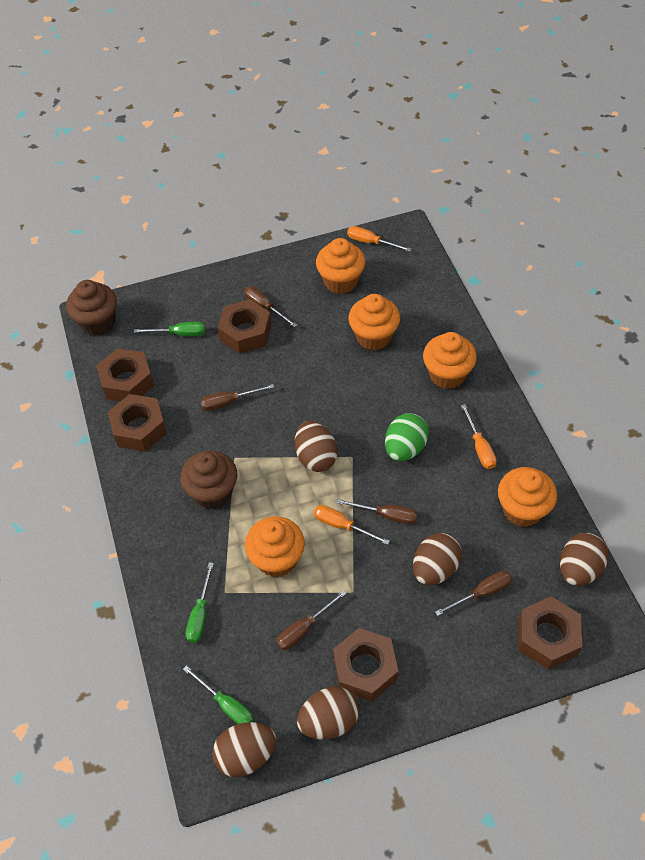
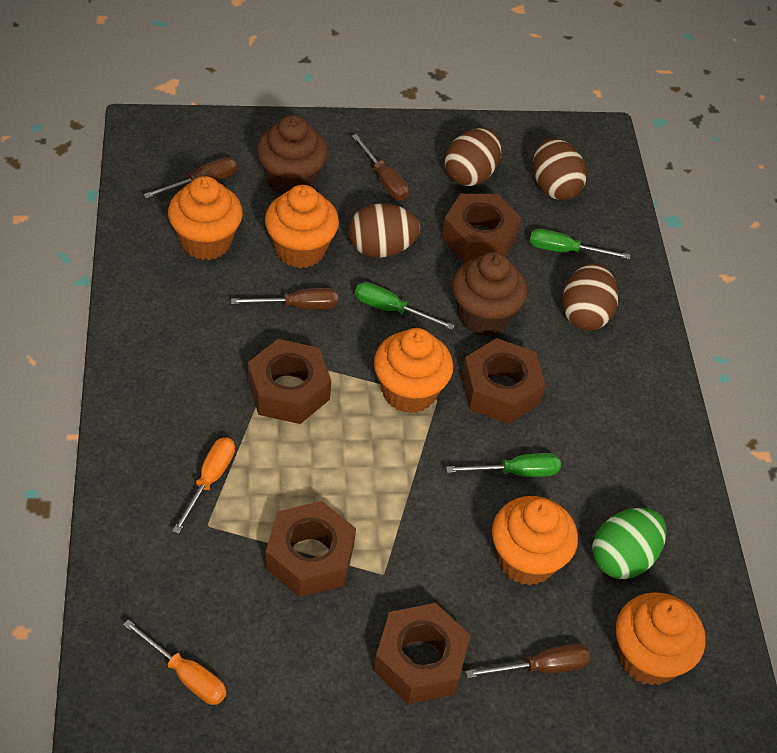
brown egg: 5 -> 4
brown screwdriver: 5 -> 4
orange screwdriver: 3 -> 2

